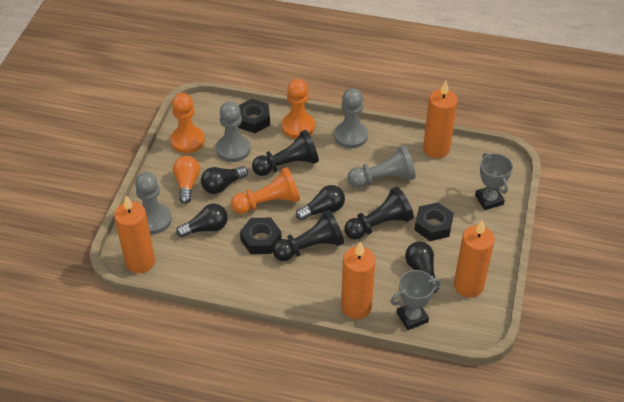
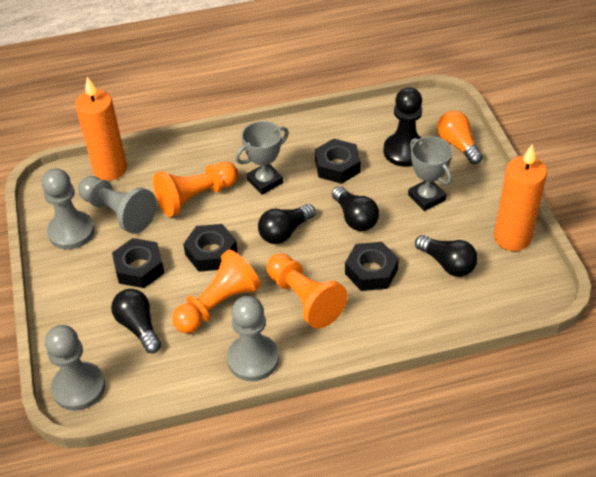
black nut: 3 -> 4
black pawn: 3 -> 1
orange candle: 4 -> 2

